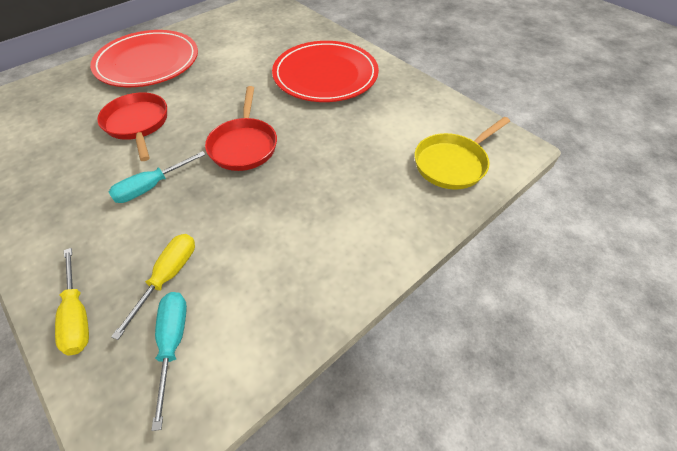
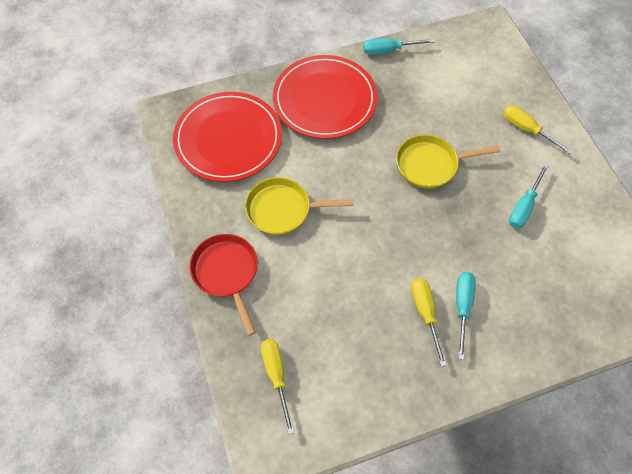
red pan: 2 -> 1
turquoise screwdriver: 2 -> 3
yellow pan: 1 -> 2
yellow screwdriver: 2 -> 3

